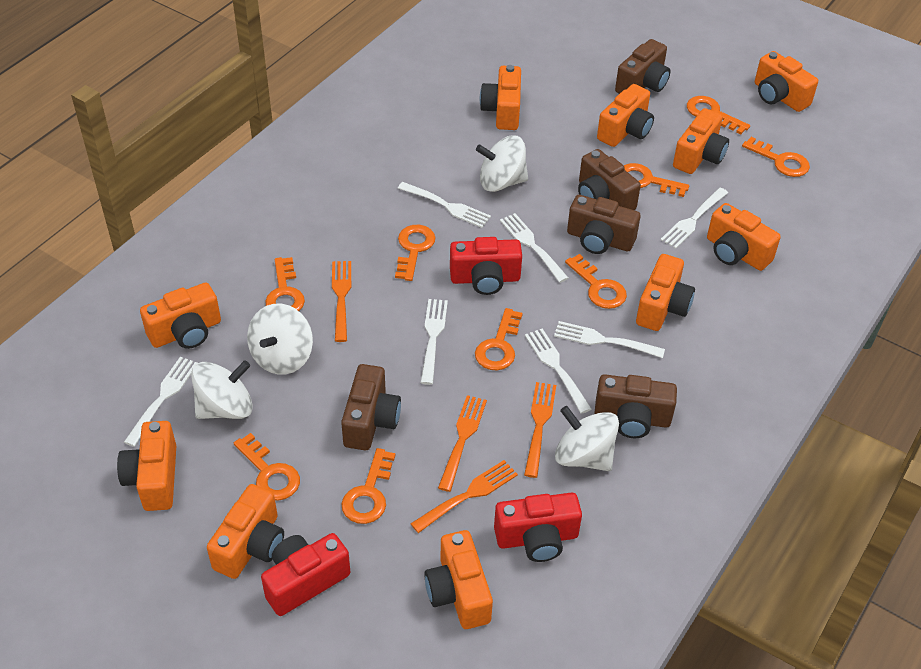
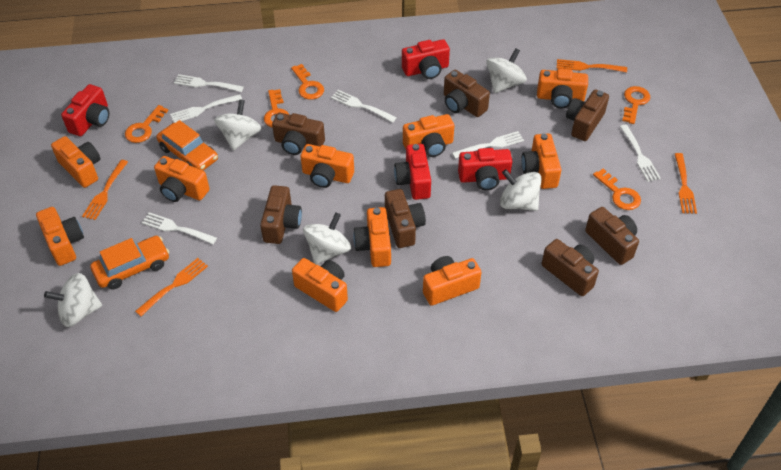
brown camera: 5 -> 7
orange car: 0 -> 2
orange key: 9 -> 5
red camera: 3 -> 4
white fork: 7 -> 6
white spinning top: 4 -> 5

